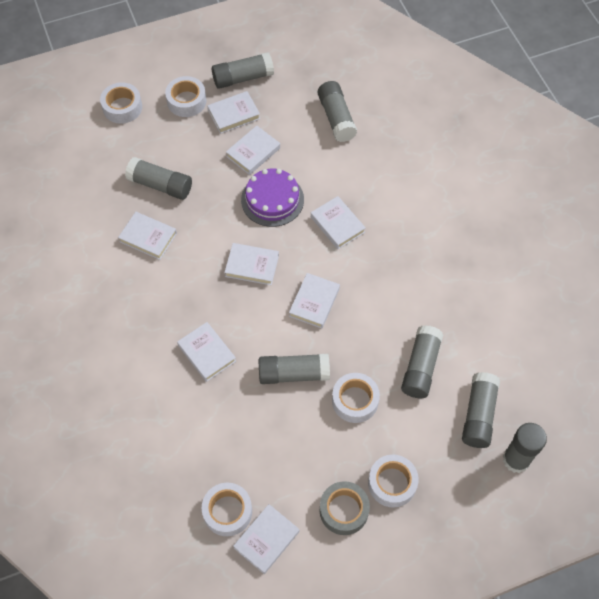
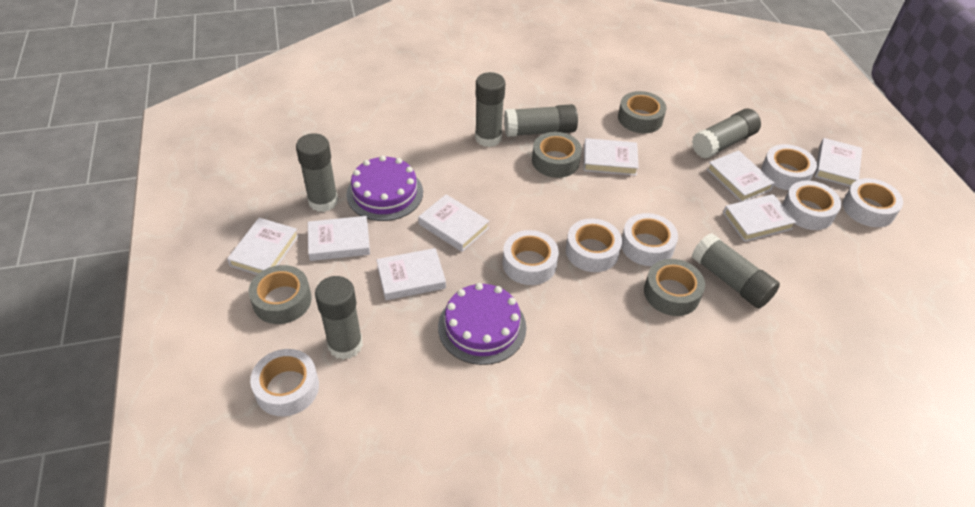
grey glue stick: 7 -> 6
grey tape: 1 -> 4
purple cake: 1 -> 2
white tape: 5 -> 7

